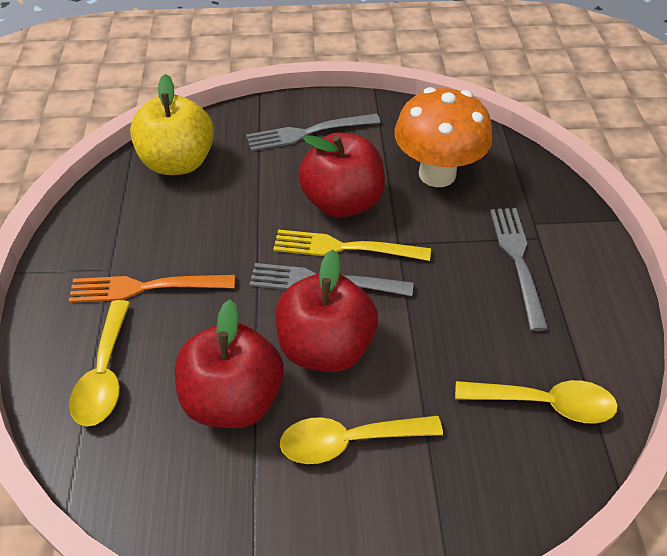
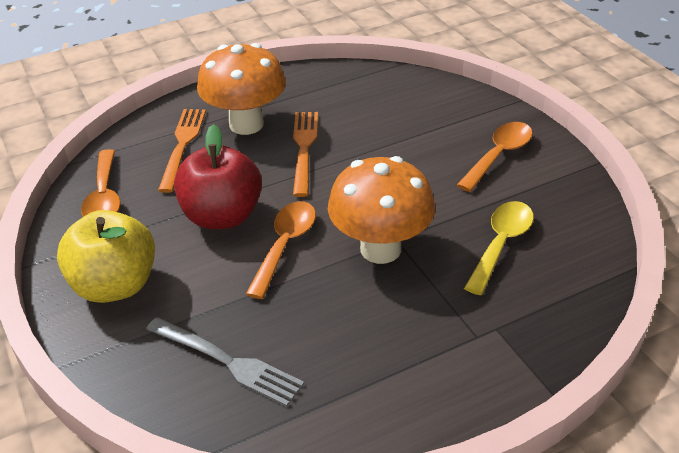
grey fork: 3 -> 1
orange fork: 1 -> 2
orange mushroom: 1 -> 2
orange spoon: 0 -> 3
red apple: 3 -> 1
yellow fork: 1 -> 0
yellow spoon: 3 -> 1

